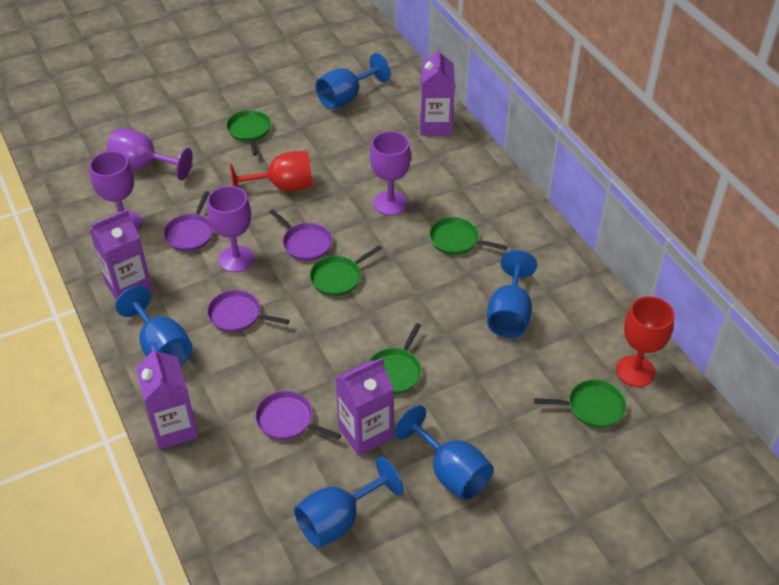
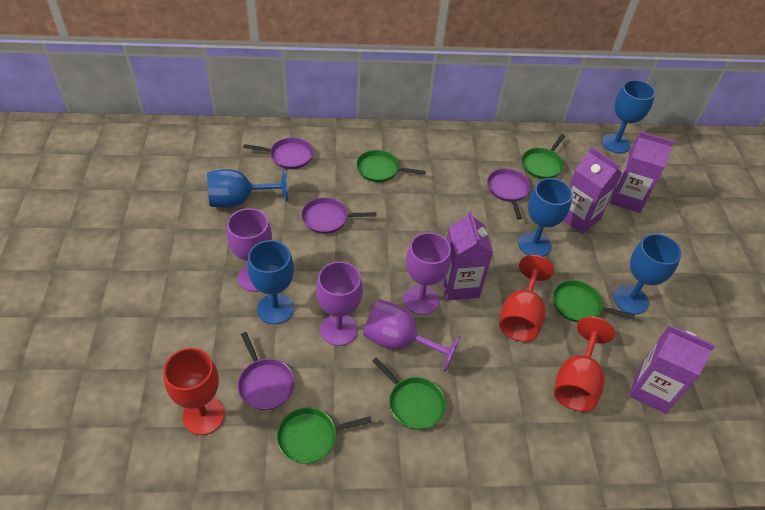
red goblet: 2 -> 3

